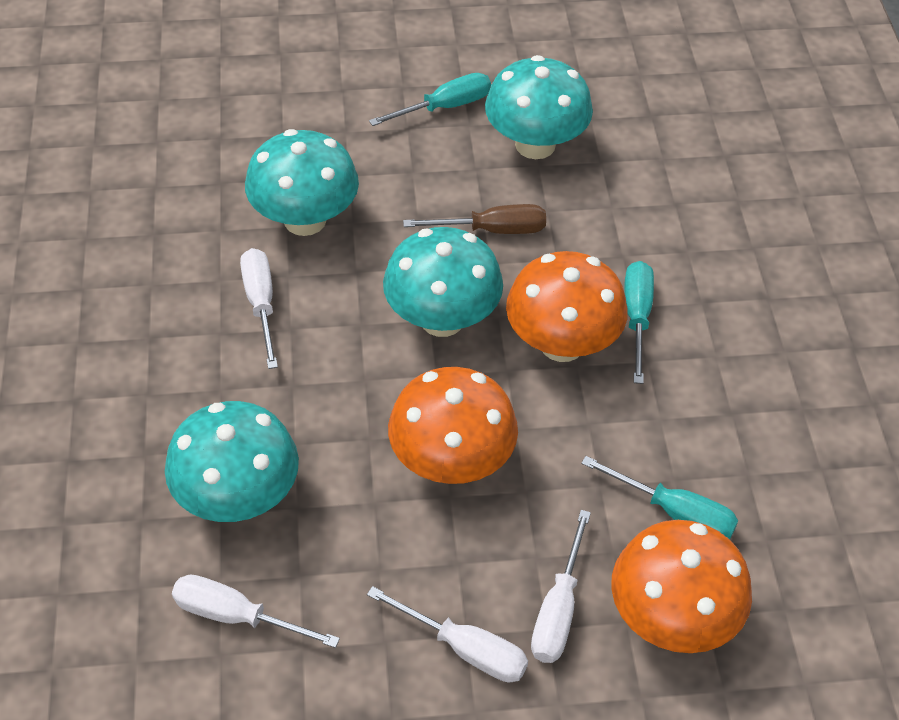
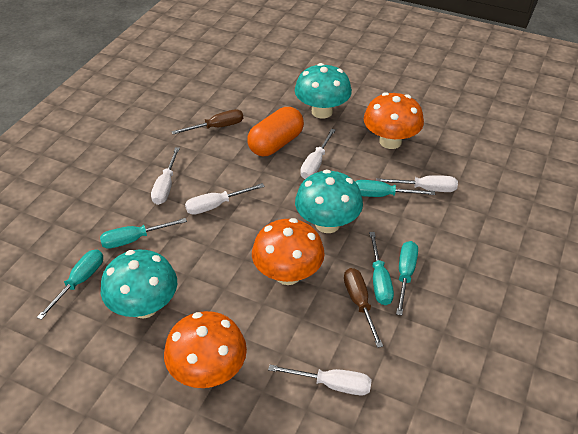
brown screwdriver: 1 -> 2
orange capsule: 0 -> 1
turquoise mushroom: 4 -> 3
turquoise screwdriver: 3 -> 5
white screwdriver: 4 -> 5

